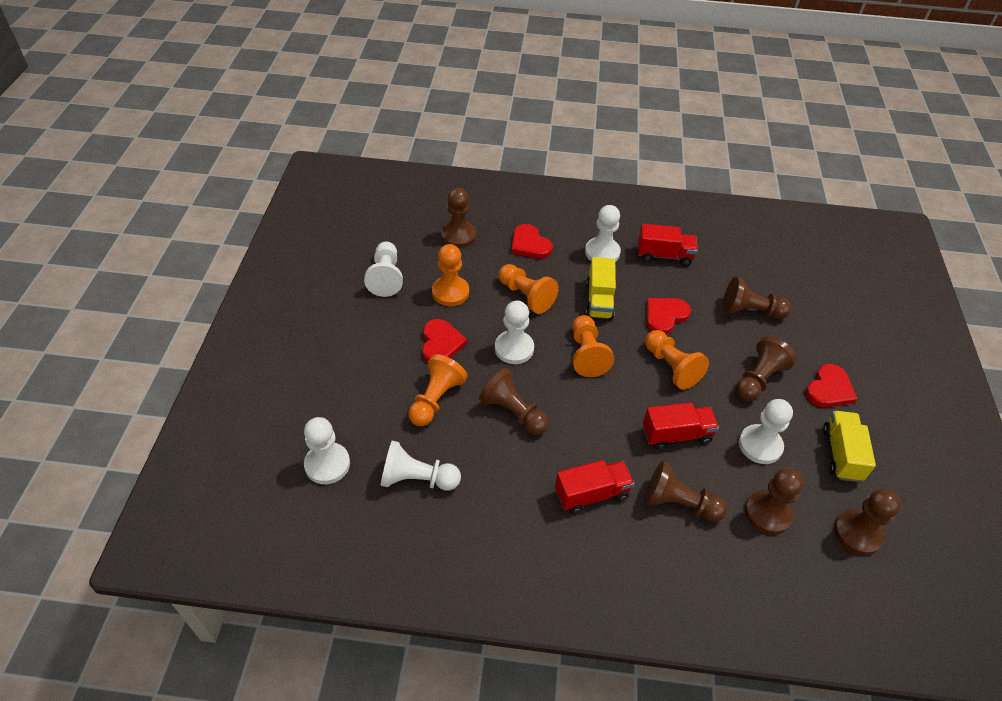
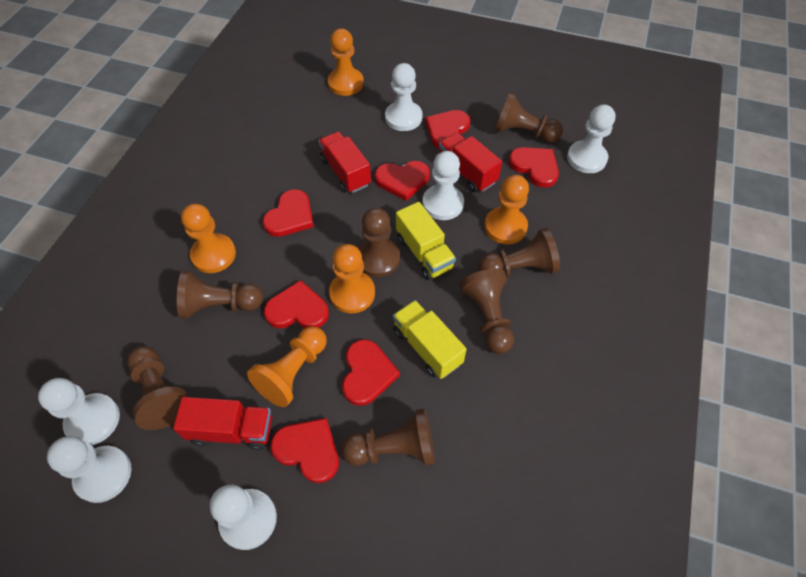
red heart: 4 -> 7

